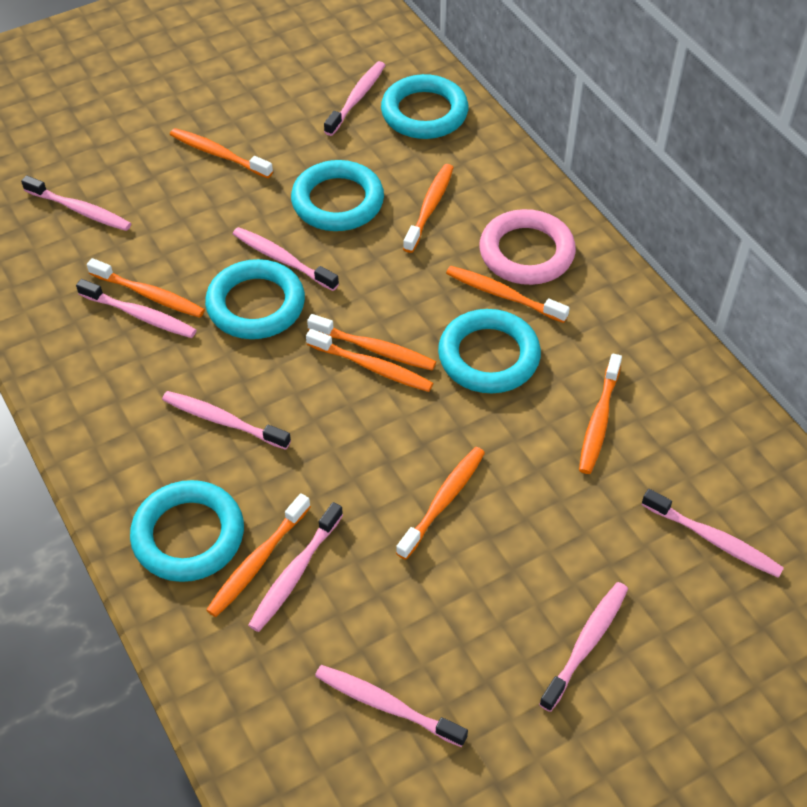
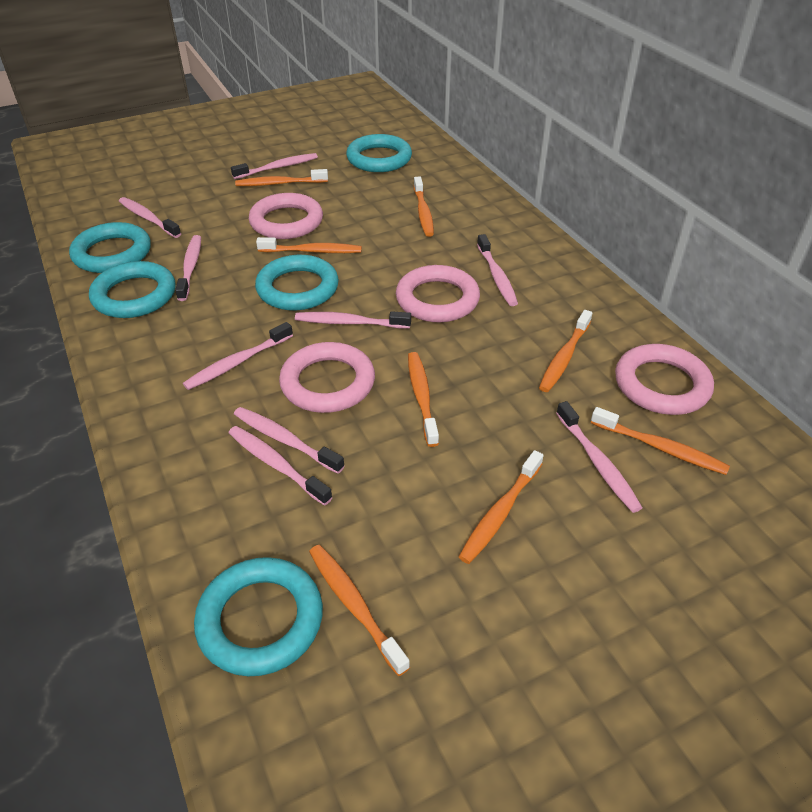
orange toothbrush: 9 -> 8
pink ring: 1 -> 4

